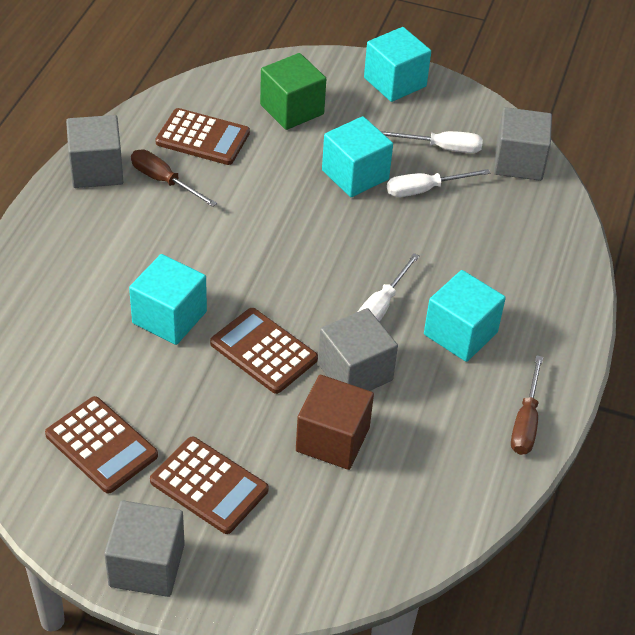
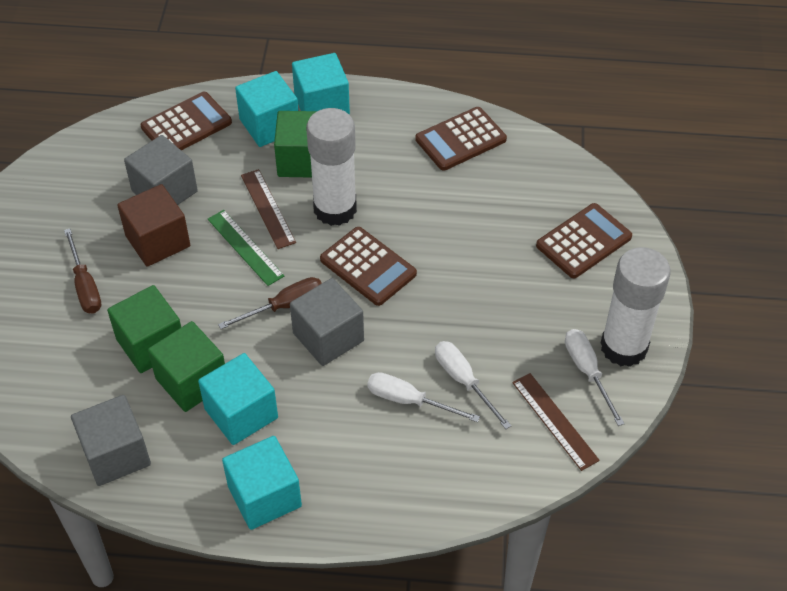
brown ruler: 0 -> 2
green cube: 1 -> 3
green ruler: 0 -> 1
grey cube: 4 -> 3
white glue stick: 0 -> 2

